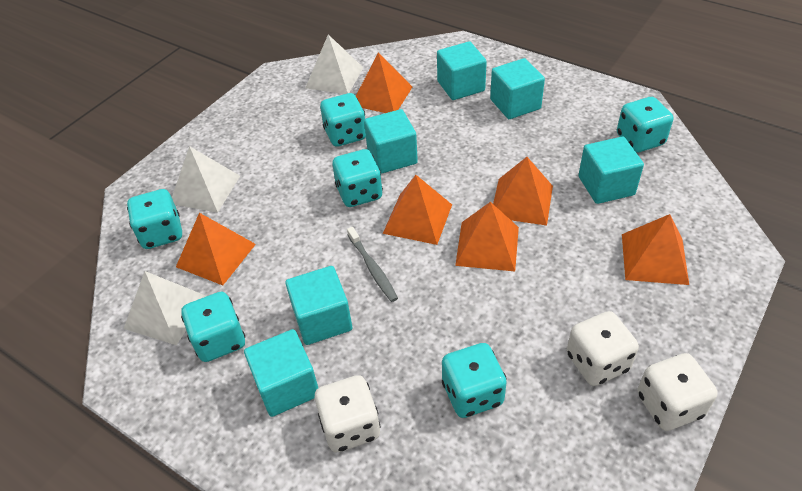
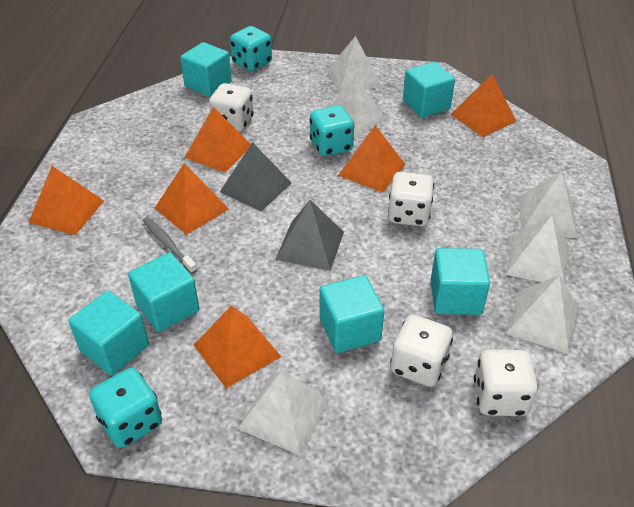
grey pyramid: 0 -> 2
turquoise dice: 6 -> 3
white dice: 3 -> 4
white pyramid: 3 -> 6

